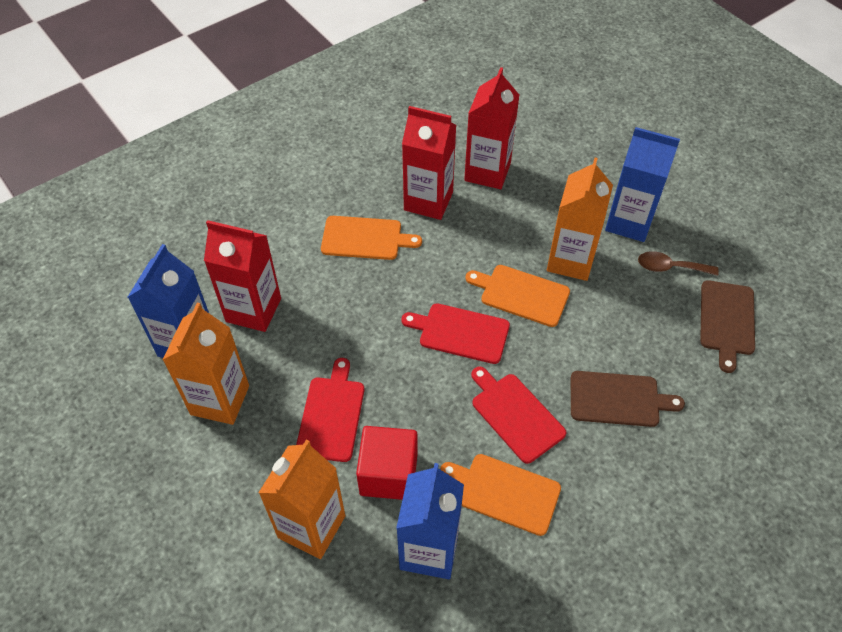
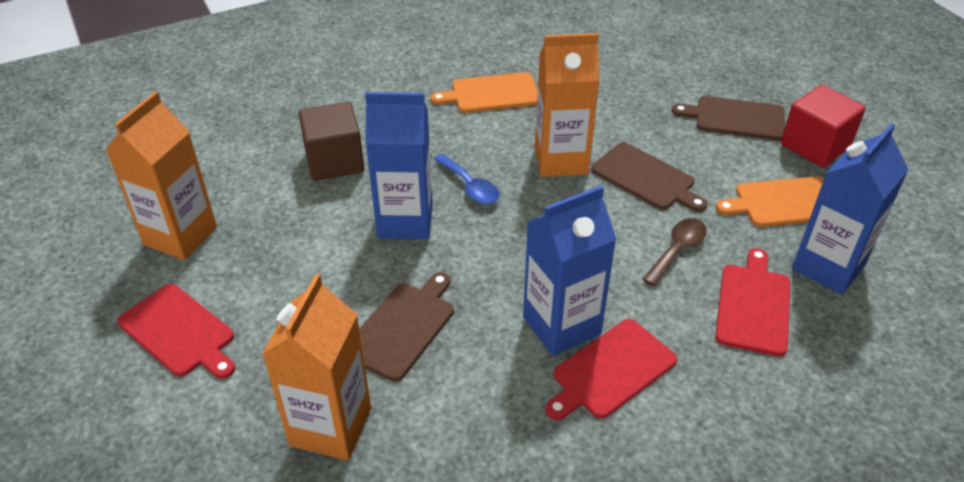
blue spoon: 0 -> 1
brown cube: 0 -> 1
brown cutting board: 2 -> 3
orange cutting board: 3 -> 2
red carton: 3 -> 0

